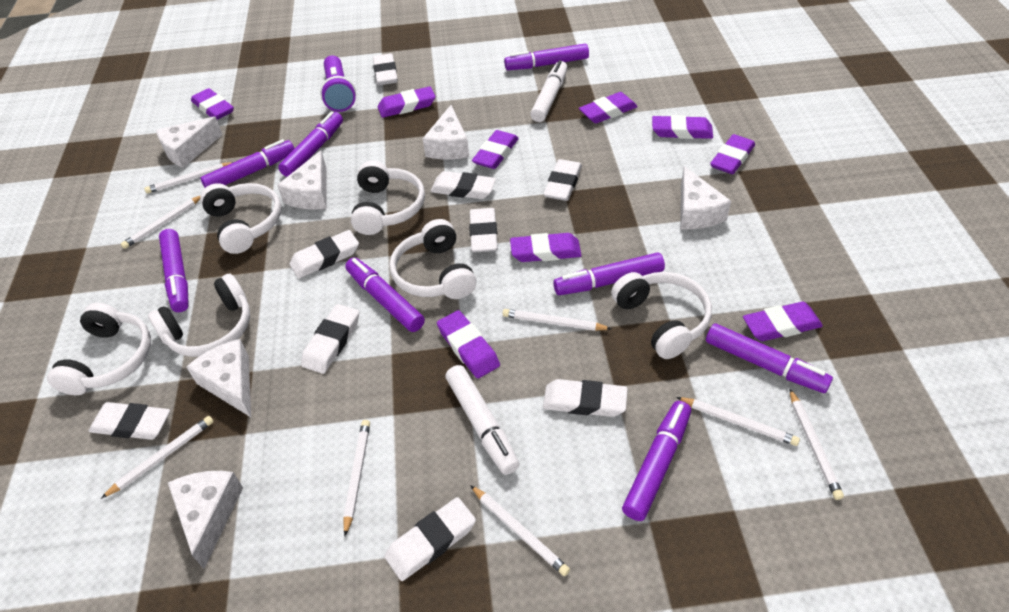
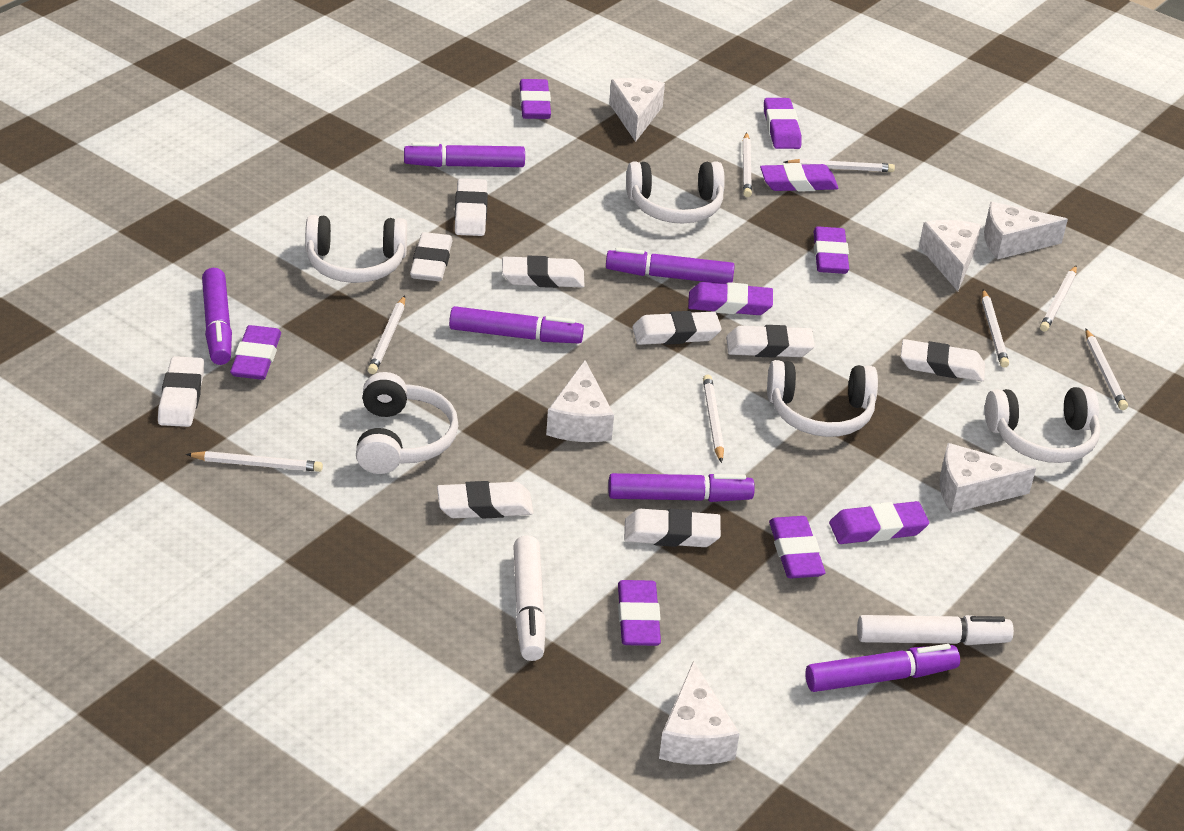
purple flashlight: 1 -> 0
purple marker: 8 -> 6
white headphones: 6 -> 5

